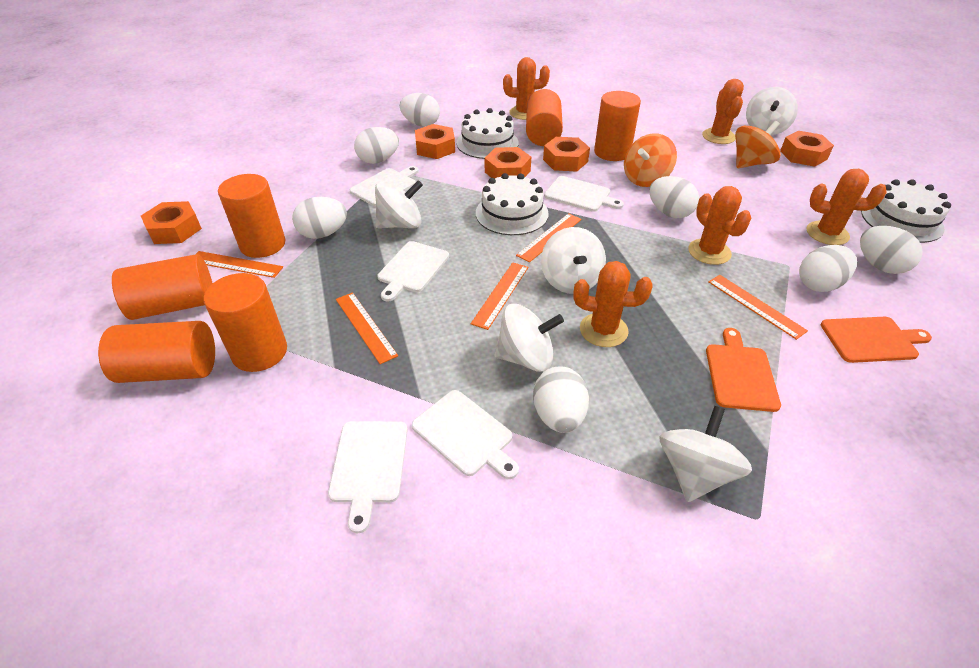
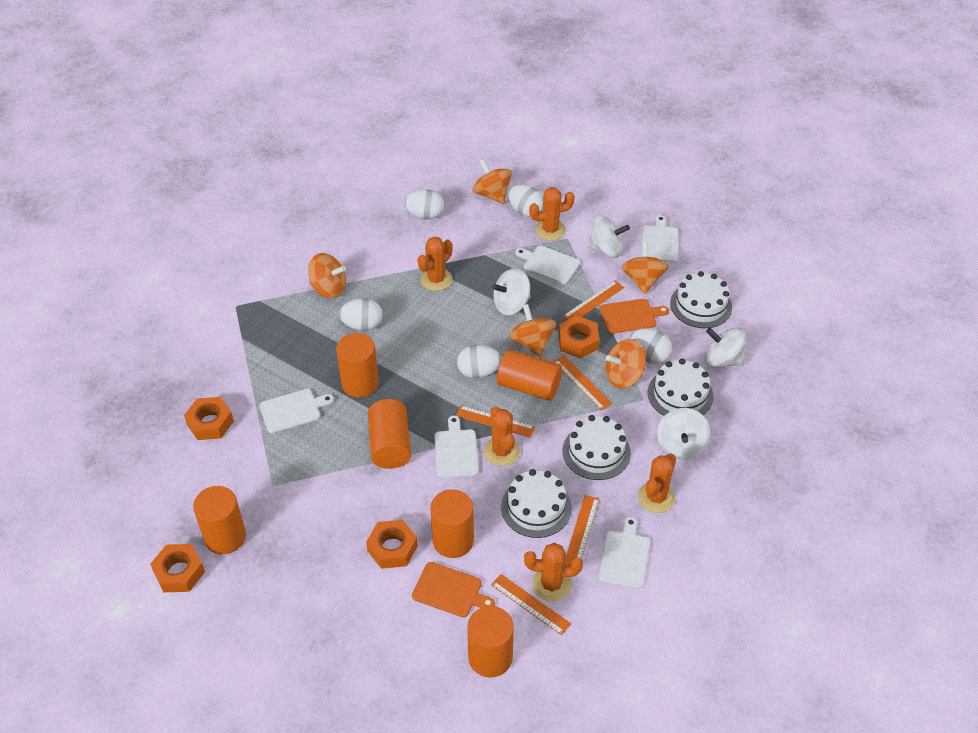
orange nut: 5 -> 4
orange spinning top: 2 -> 5
white cake: 3 -> 4
white egg: 7 -> 5
white spinning top: 5 -> 4

